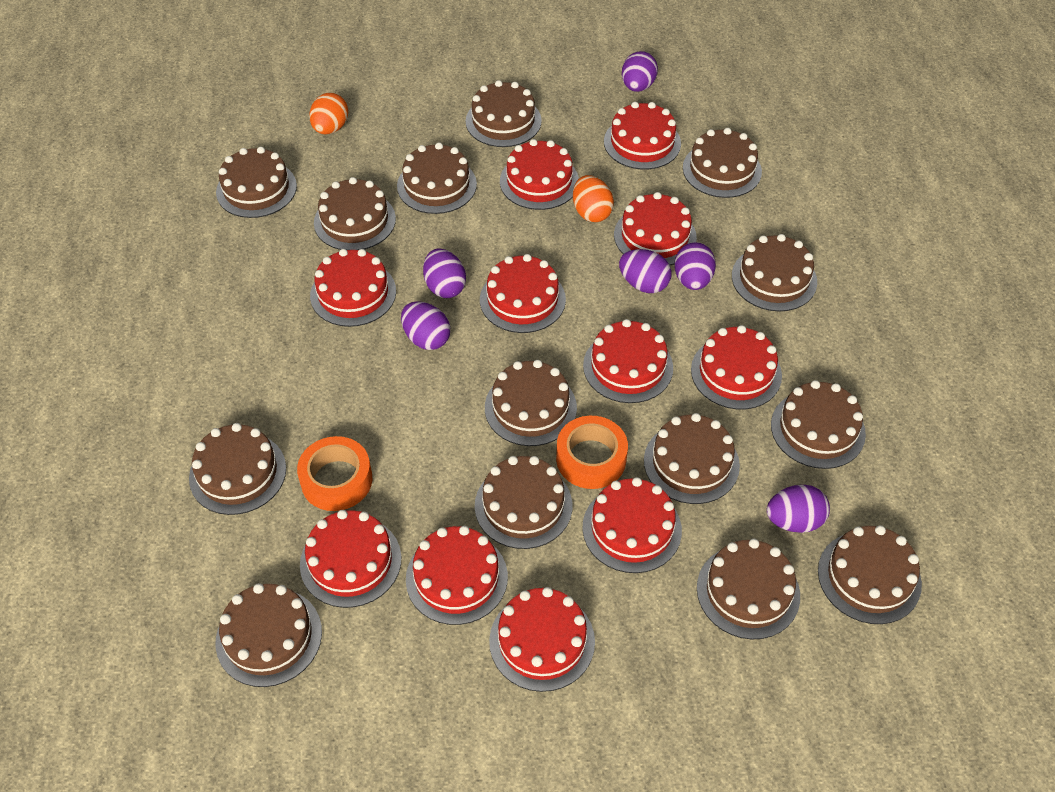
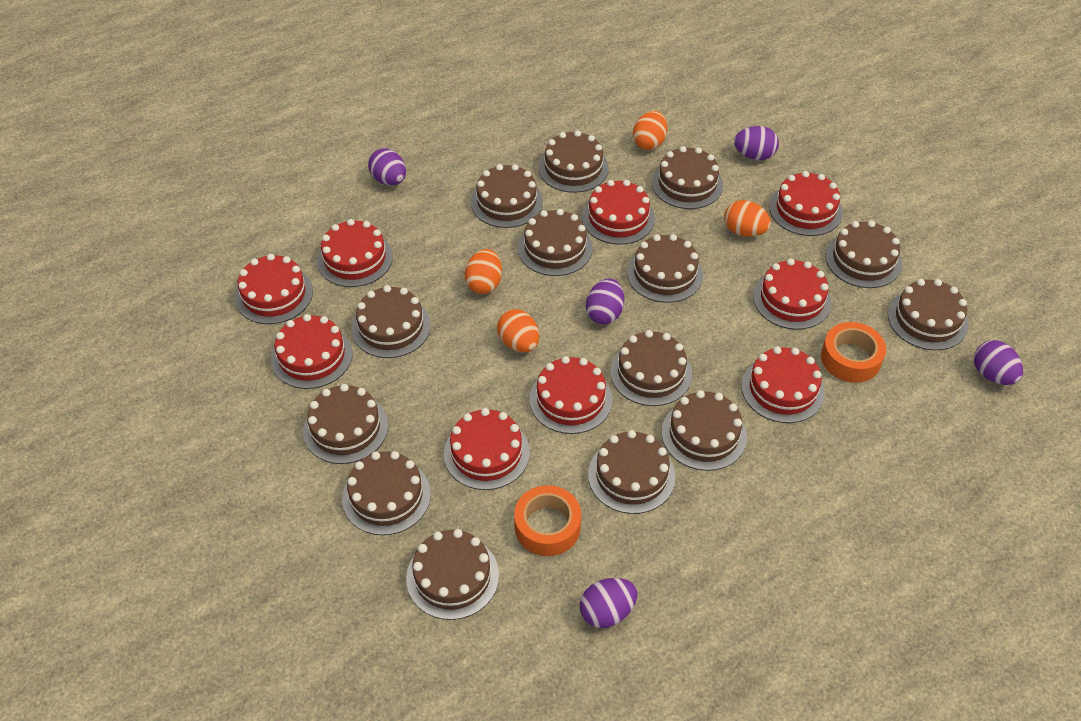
orange egg: 2 -> 4
purple egg: 6 -> 5
red cake: 11 -> 9

